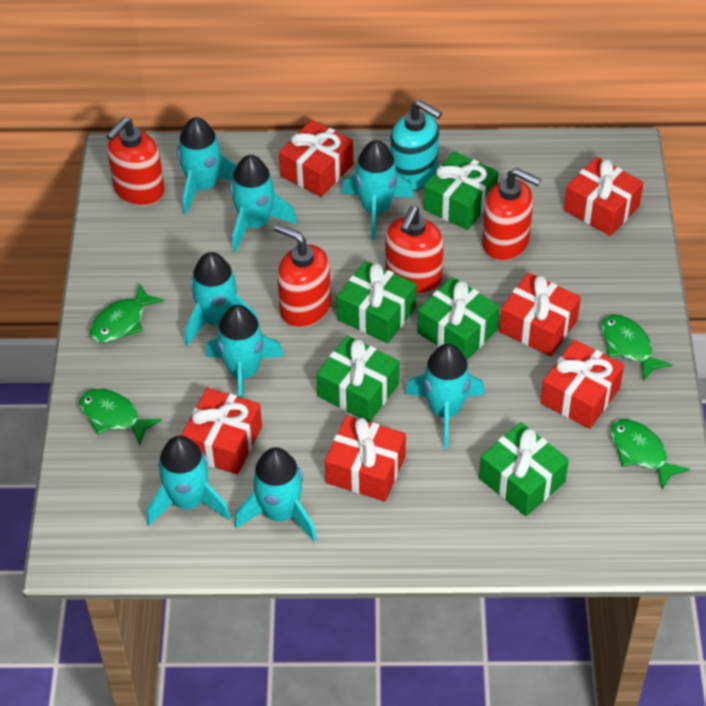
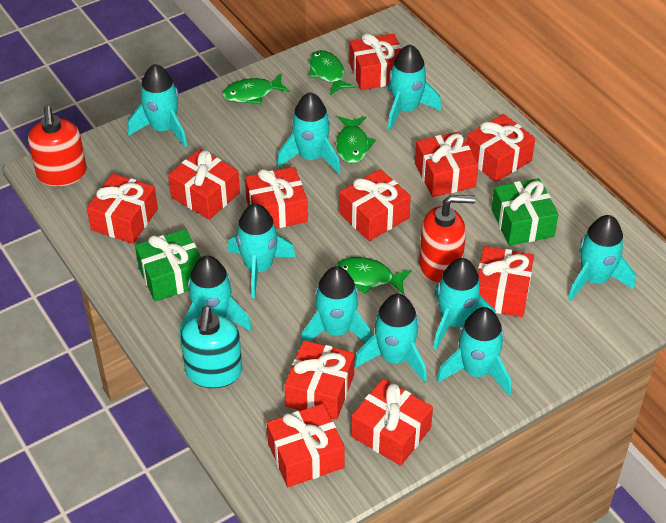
green gift: 5 -> 2
red gift: 6 -> 11
red soap dispenser: 4 -> 2
turquoise rocket: 8 -> 10

